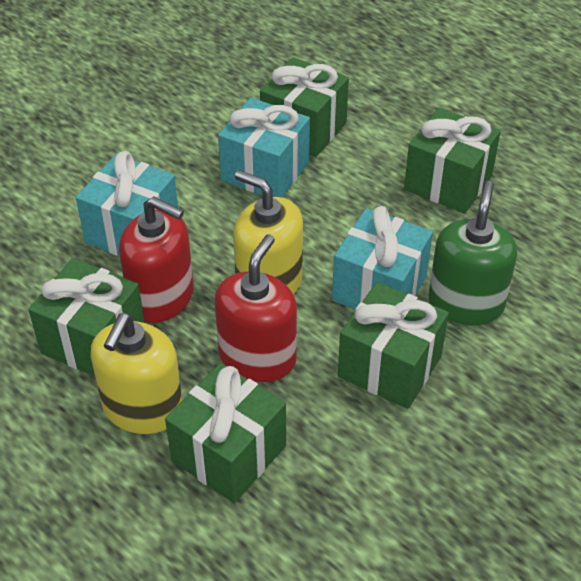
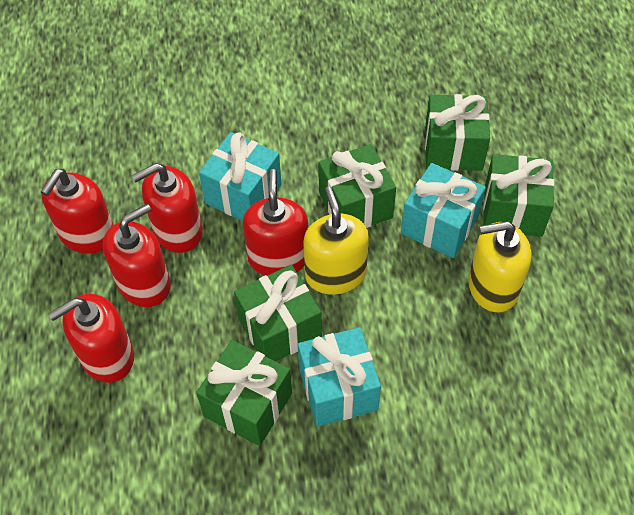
green soap dispenser: 1 -> 0
red soap dispenser: 2 -> 5

